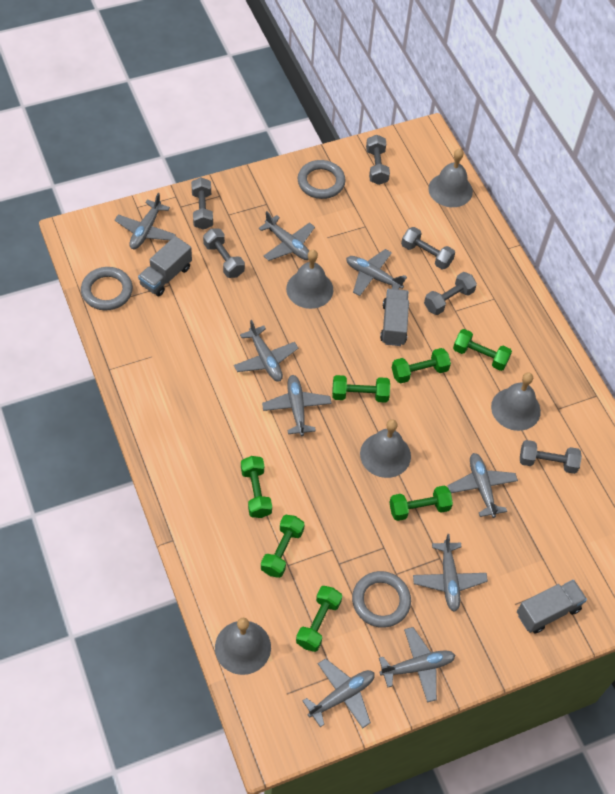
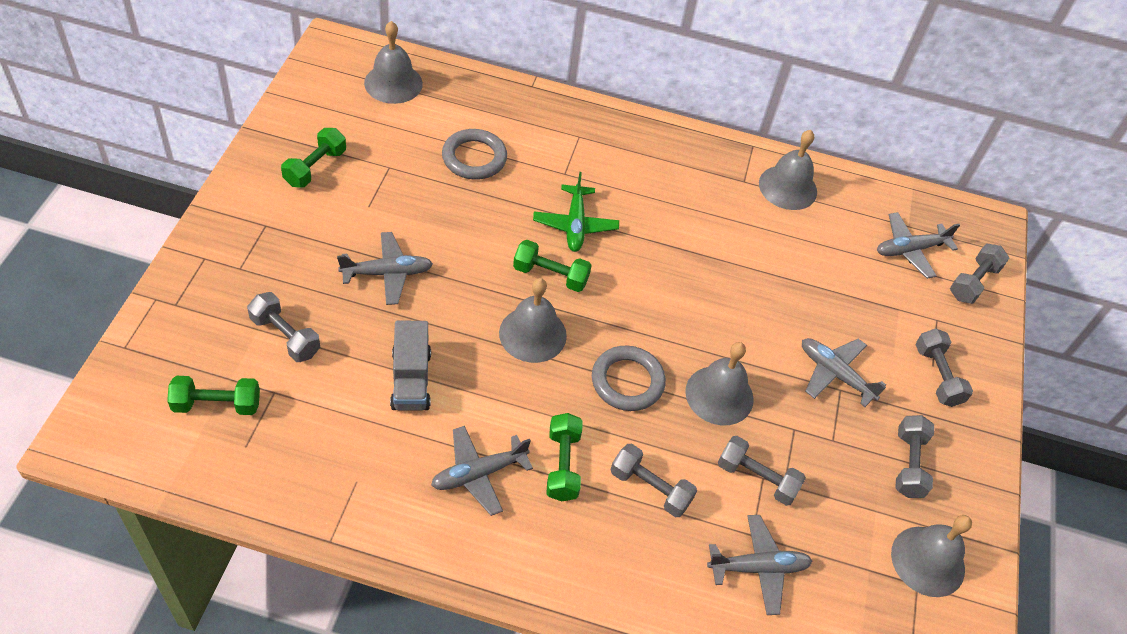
green dumbbell: 7 -> 4
green plane: 0 -> 1
grey plane: 9 -> 5
grey ring: 3 -> 2
grey truck: 3 -> 1

